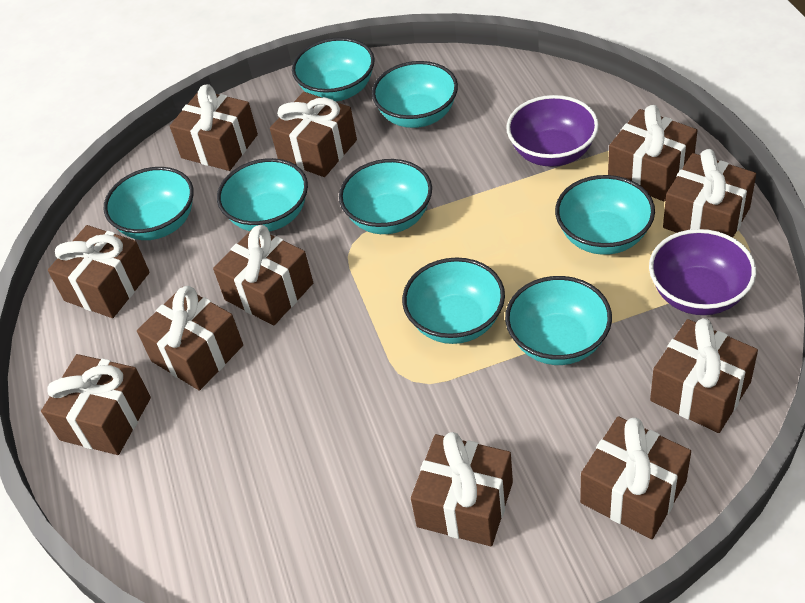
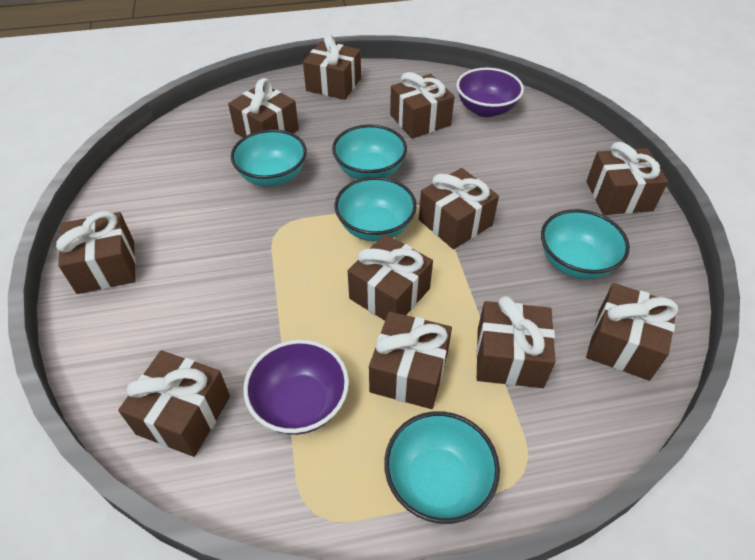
turquoise bowl: 8 -> 5

